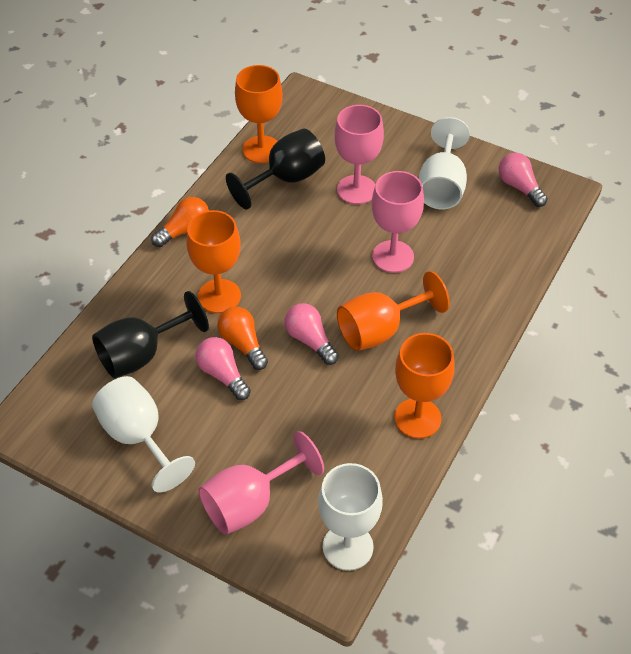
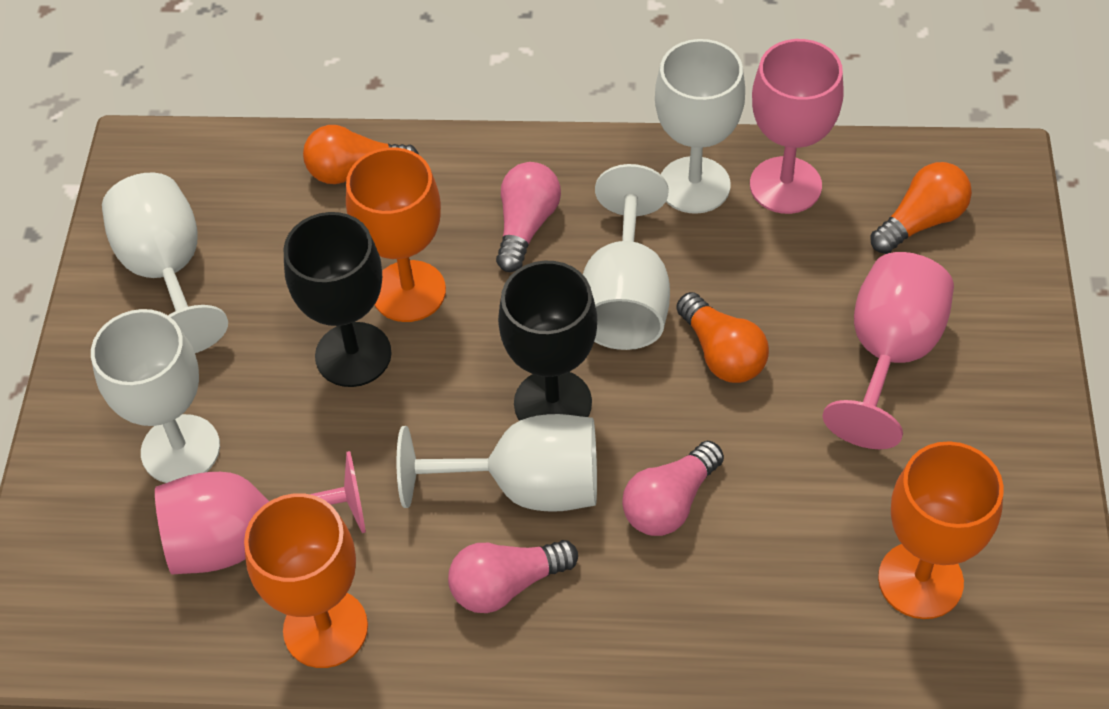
orange goblet: 4 -> 3
orange light bulb: 2 -> 3
white goblet: 3 -> 5

